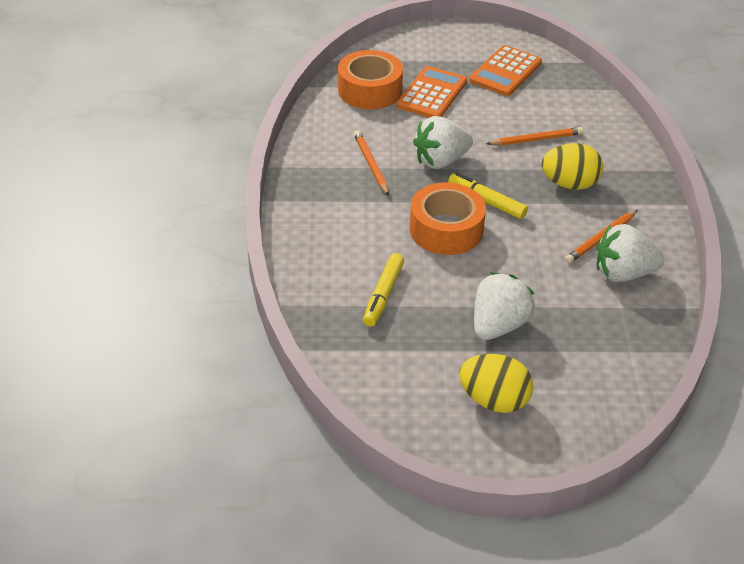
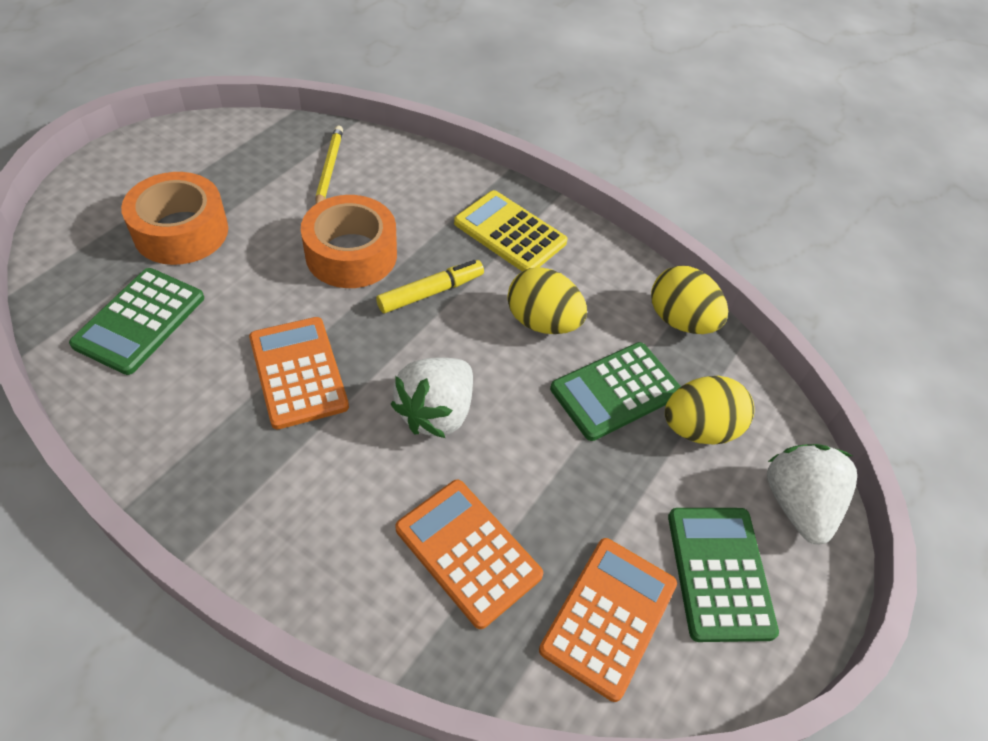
green calculator: 0 -> 3
orange calculator: 2 -> 3
orange pencil: 3 -> 0
white strawberry: 3 -> 2
yellow calculator: 0 -> 1
yellow egg: 2 -> 3
yellow marker: 2 -> 1
yellow pencil: 0 -> 1

